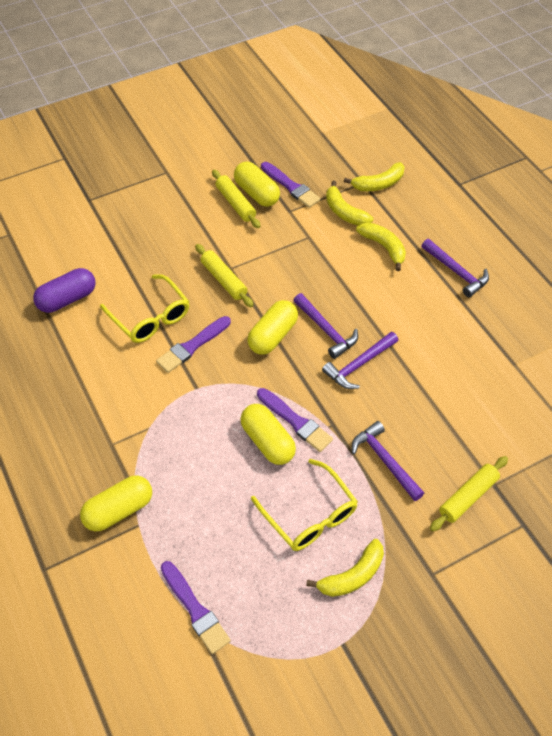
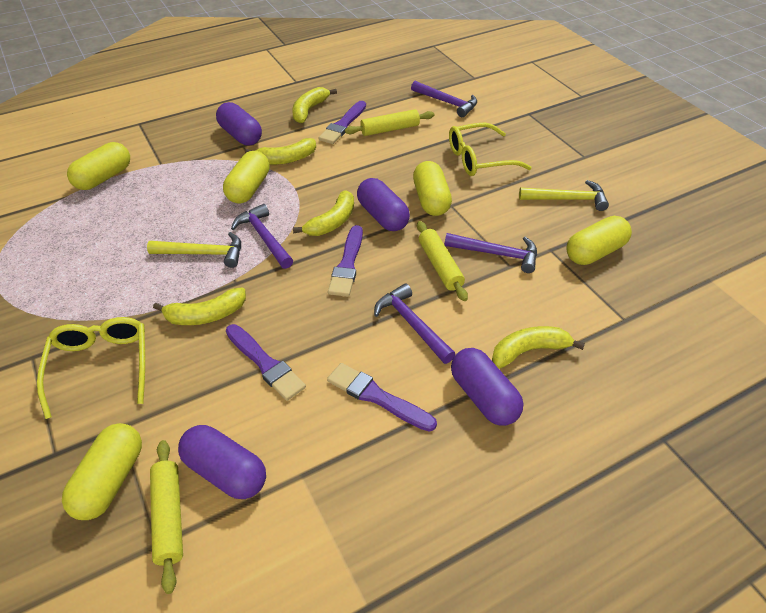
purple capsule: 1 -> 4
yellow banana: 4 -> 5
yellow capsule: 4 -> 5
yellow hammer: 0 -> 2

